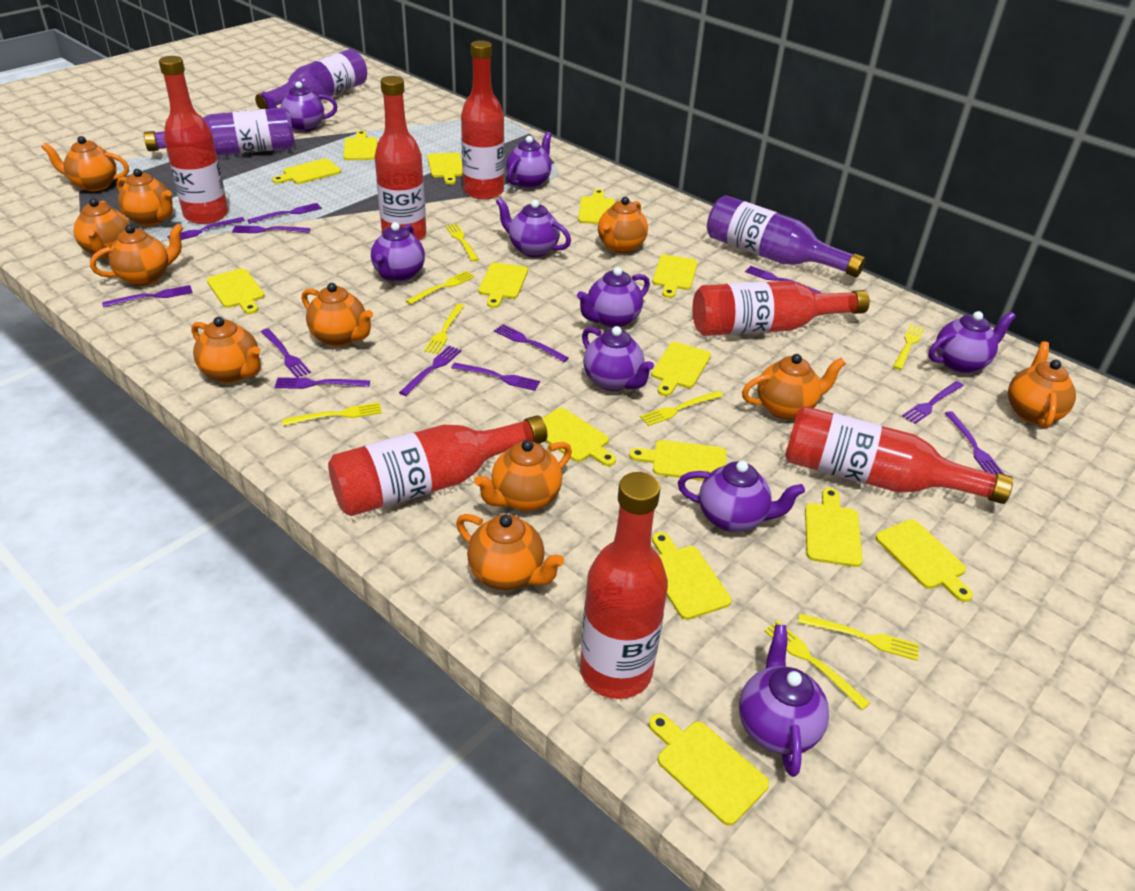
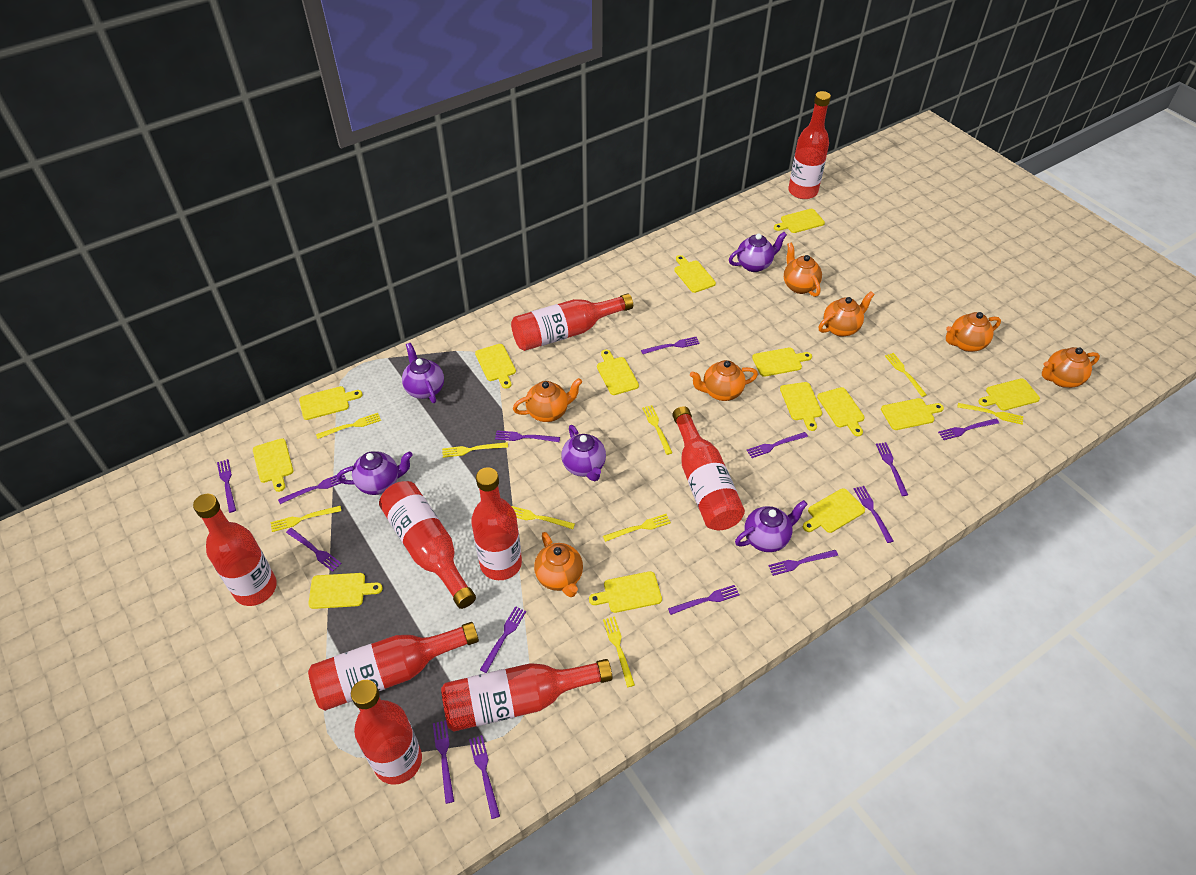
orange teapot: 11 -> 7
purple bottle: 3 -> 0
purple fork: 12 -> 14
purple teapot: 9 -> 5
red bottle: 7 -> 9
yellow fork: 8 -> 9

